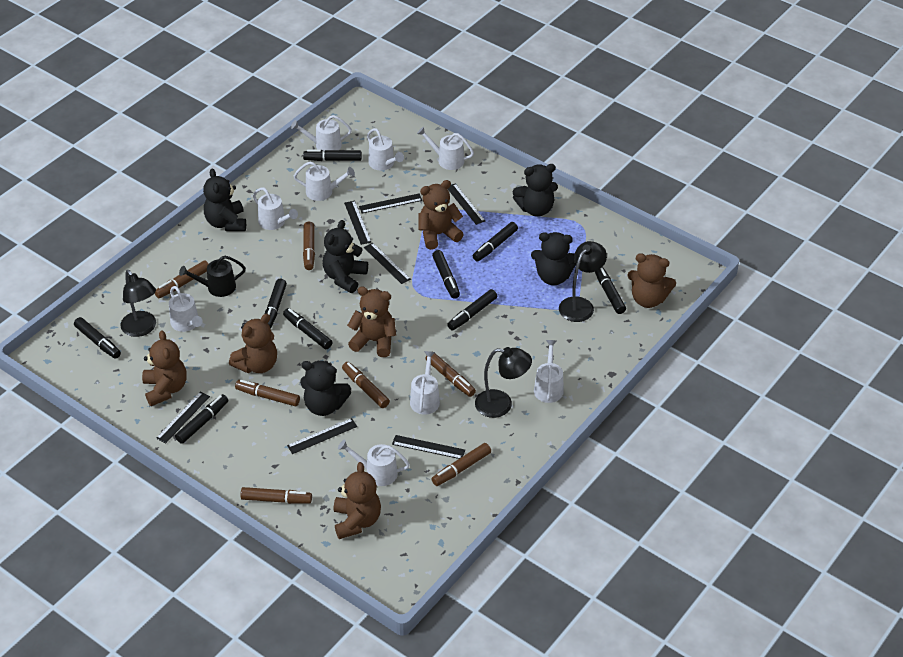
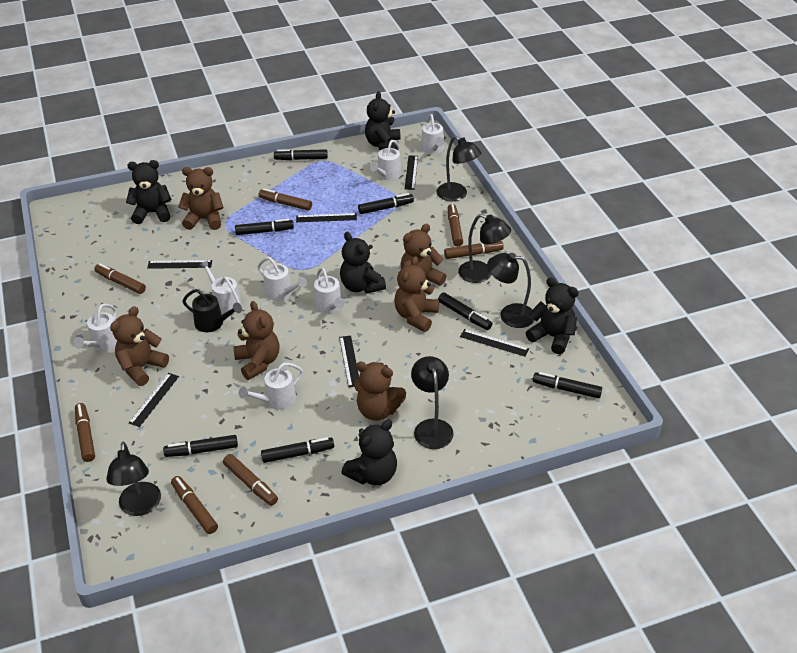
black lamp: 3 -> 5
black marker: 9 -> 7
black ruler: 7 -> 6
white watering can: 9 -> 7

